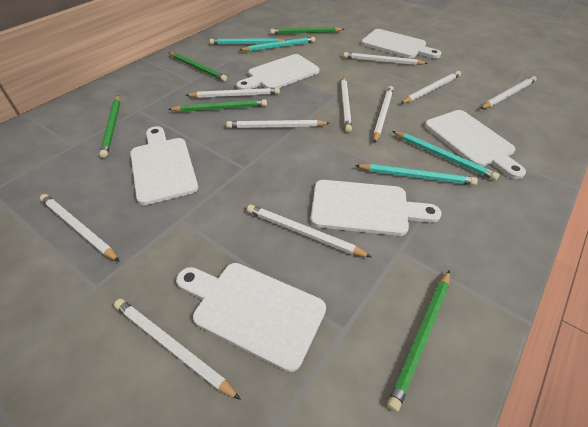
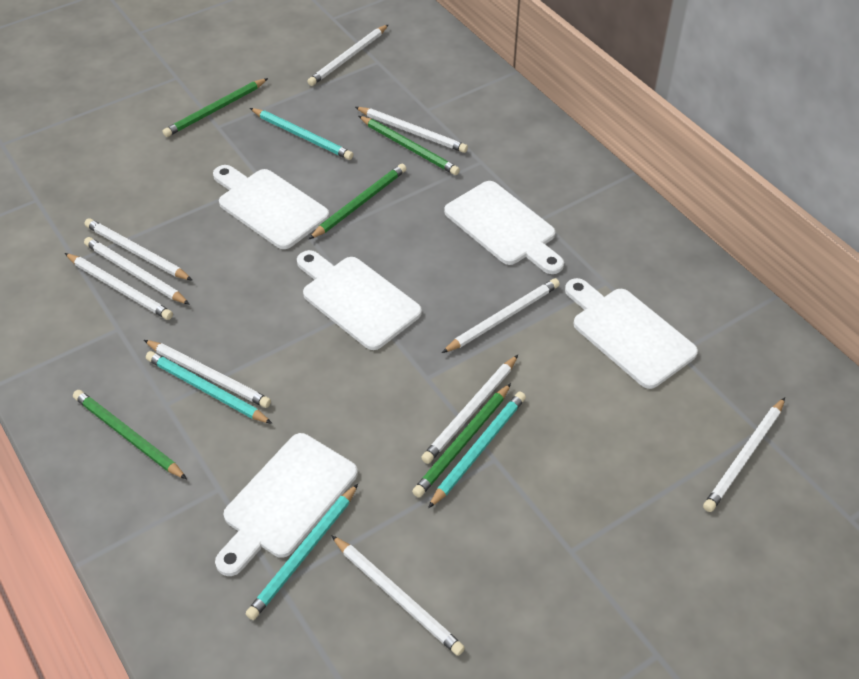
white cutting board: 6 -> 5

